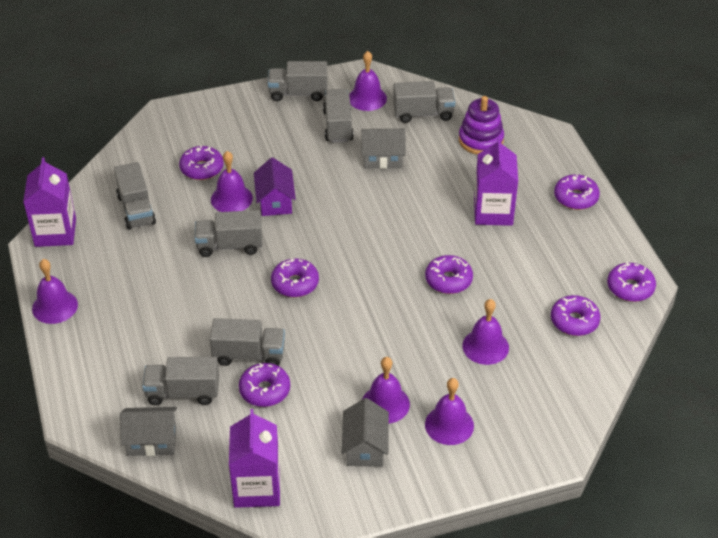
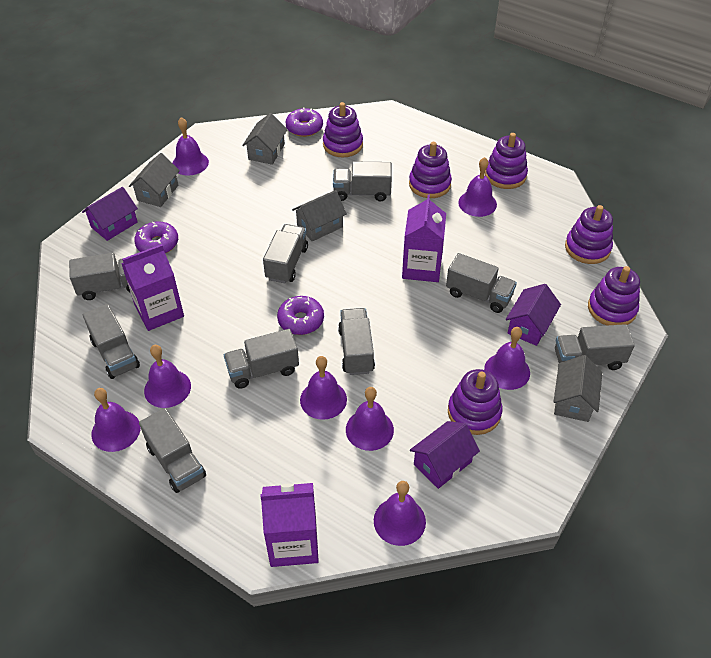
grey house: 3 -> 4
grey truck: 7 -> 9
purple bell: 6 -> 8
purple donut: 7 -> 3
purple house: 1 -> 3
purple stacking toy: 1 -> 6

